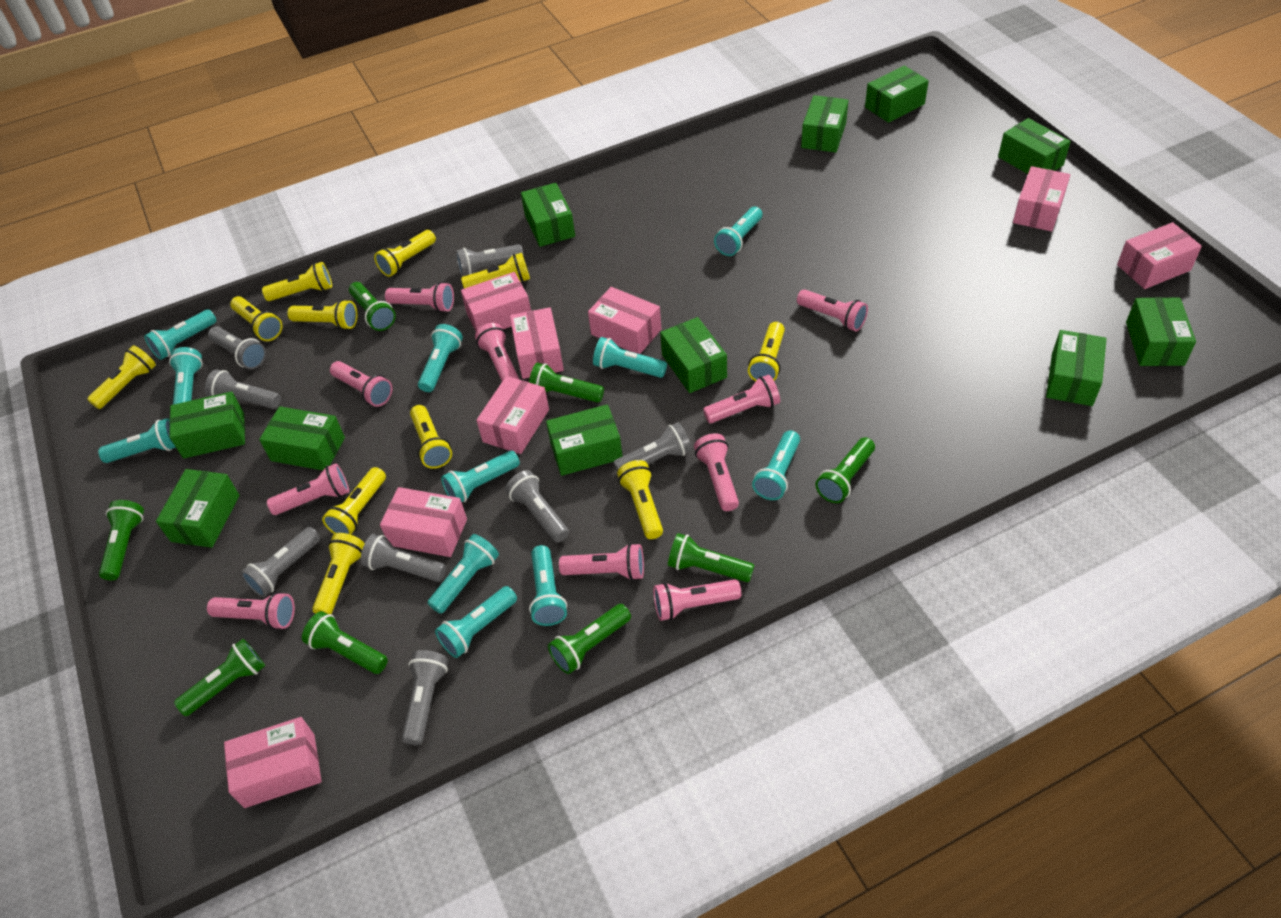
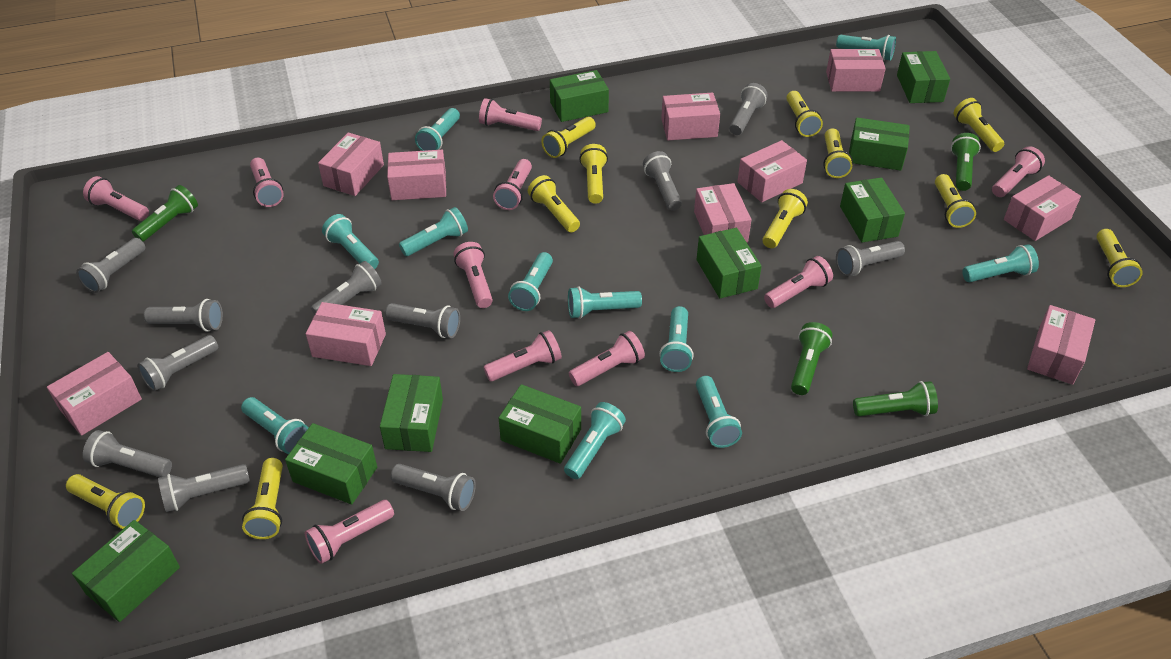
green box: 11 -> 9
green flashlight: 8 -> 4
grey flashlight: 8 -> 11
pink box: 8 -> 10

